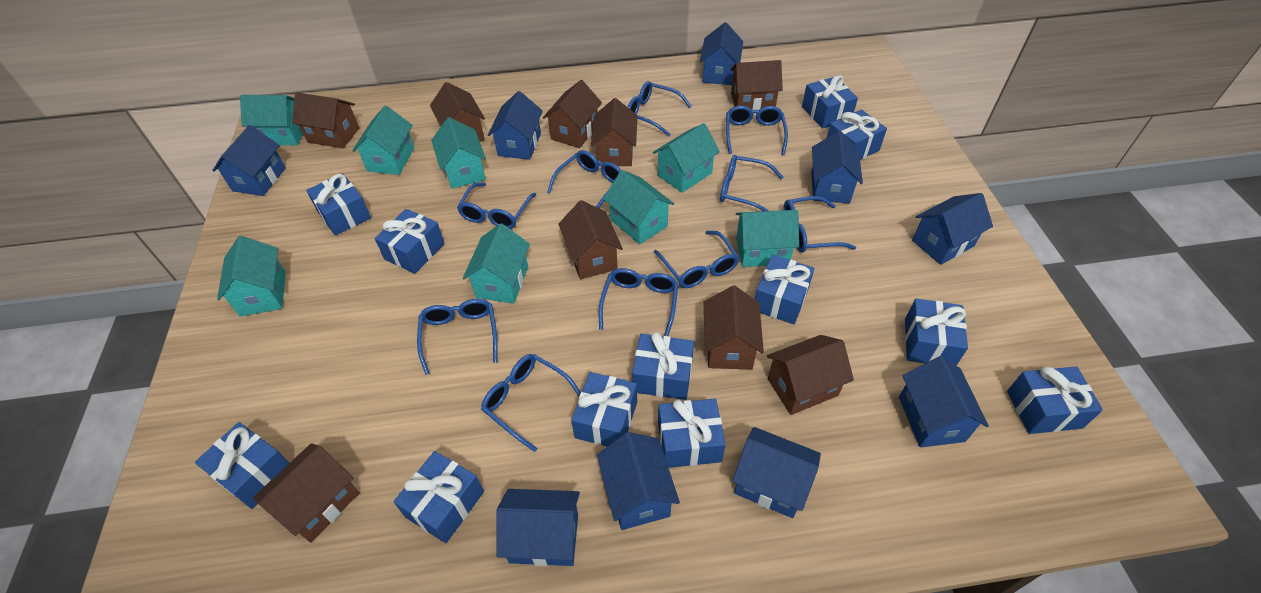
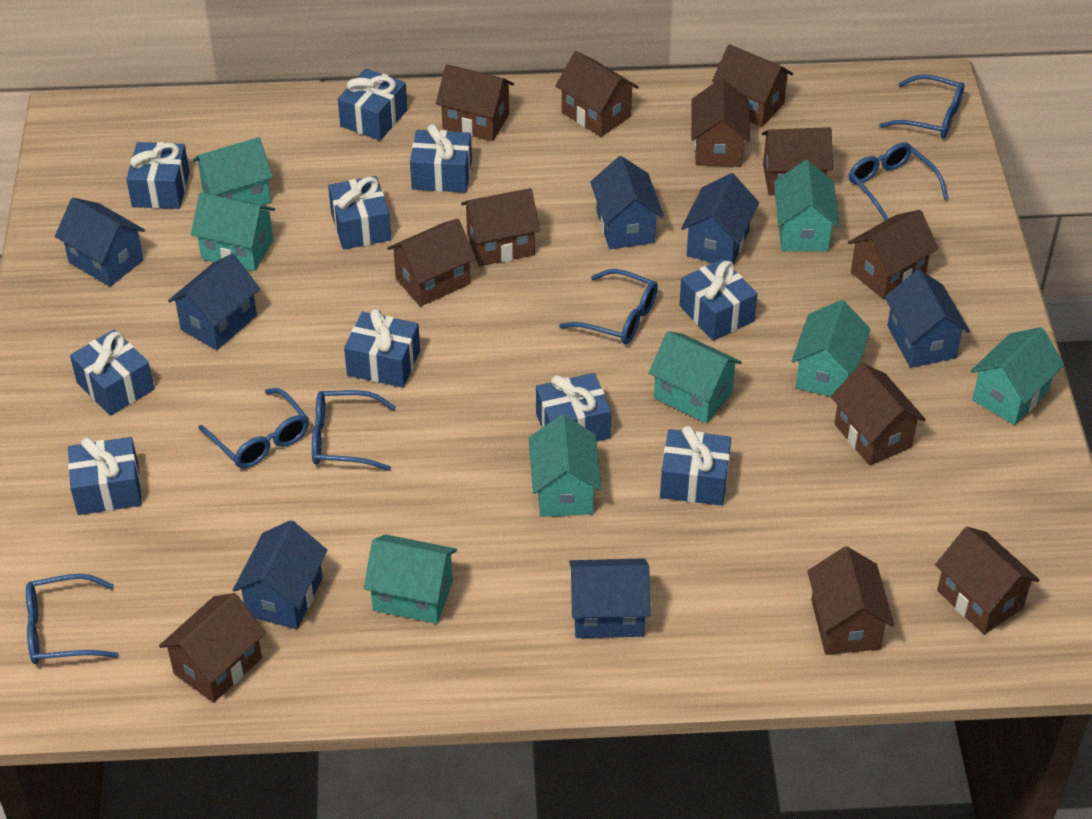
blue gift: 12 -> 10
blue glasses: 10 -> 6
blue house: 9 -> 7
brown house: 9 -> 12

